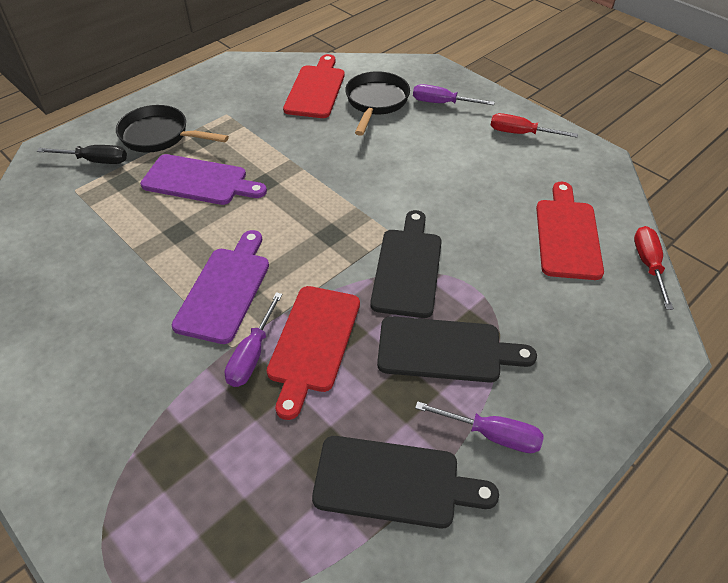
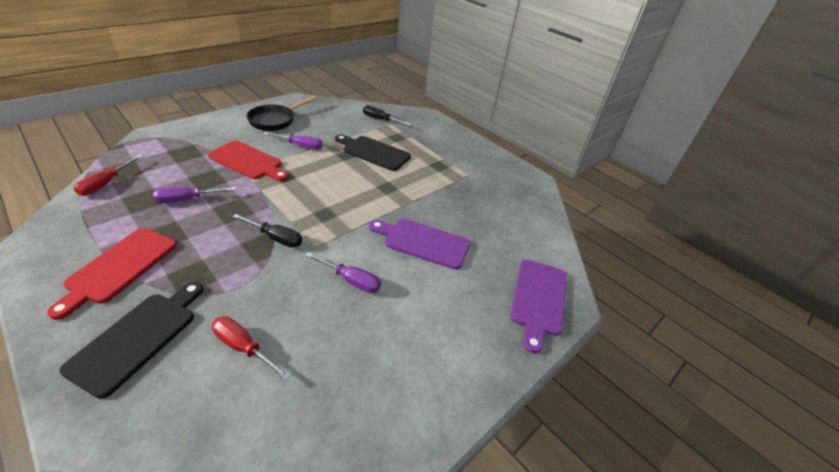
black cutting board: 3 -> 2
black pan: 2 -> 1
black screwdriver: 1 -> 2
red cutting board: 3 -> 2

